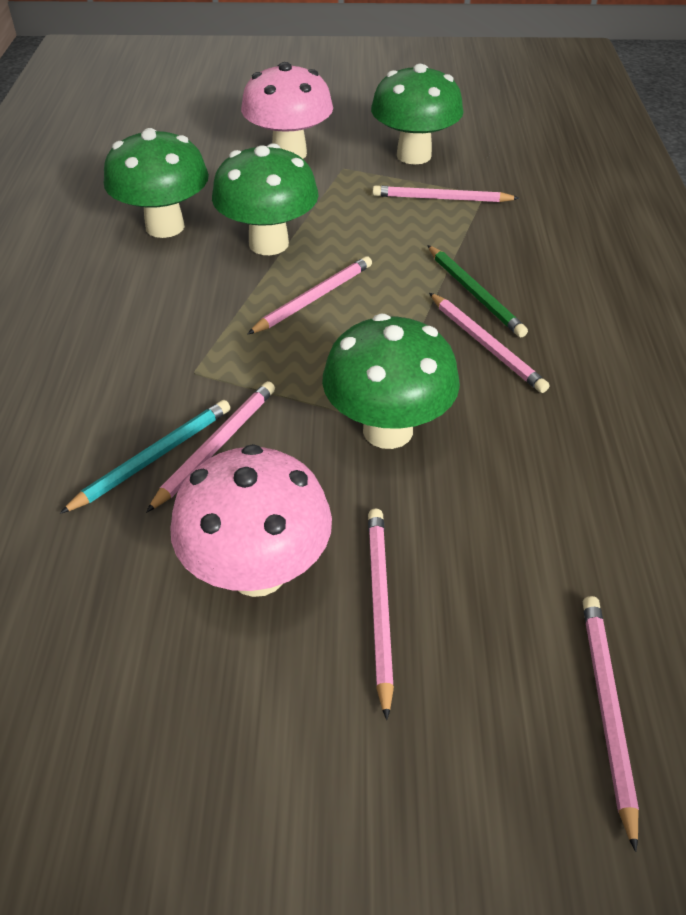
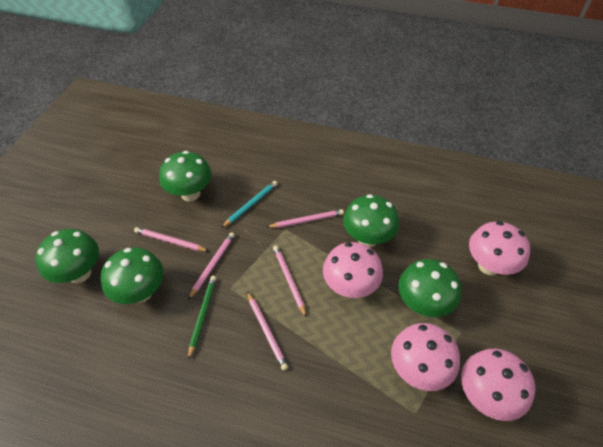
green mushroom: 4 -> 5
pink mushroom: 2 -> 4
pink pencil: 6 -> 5

